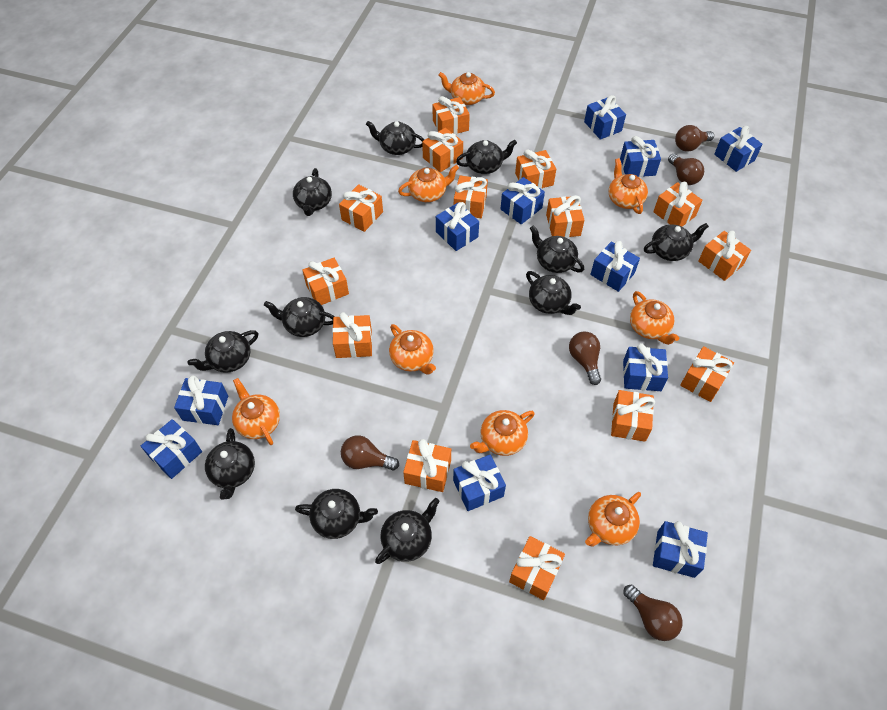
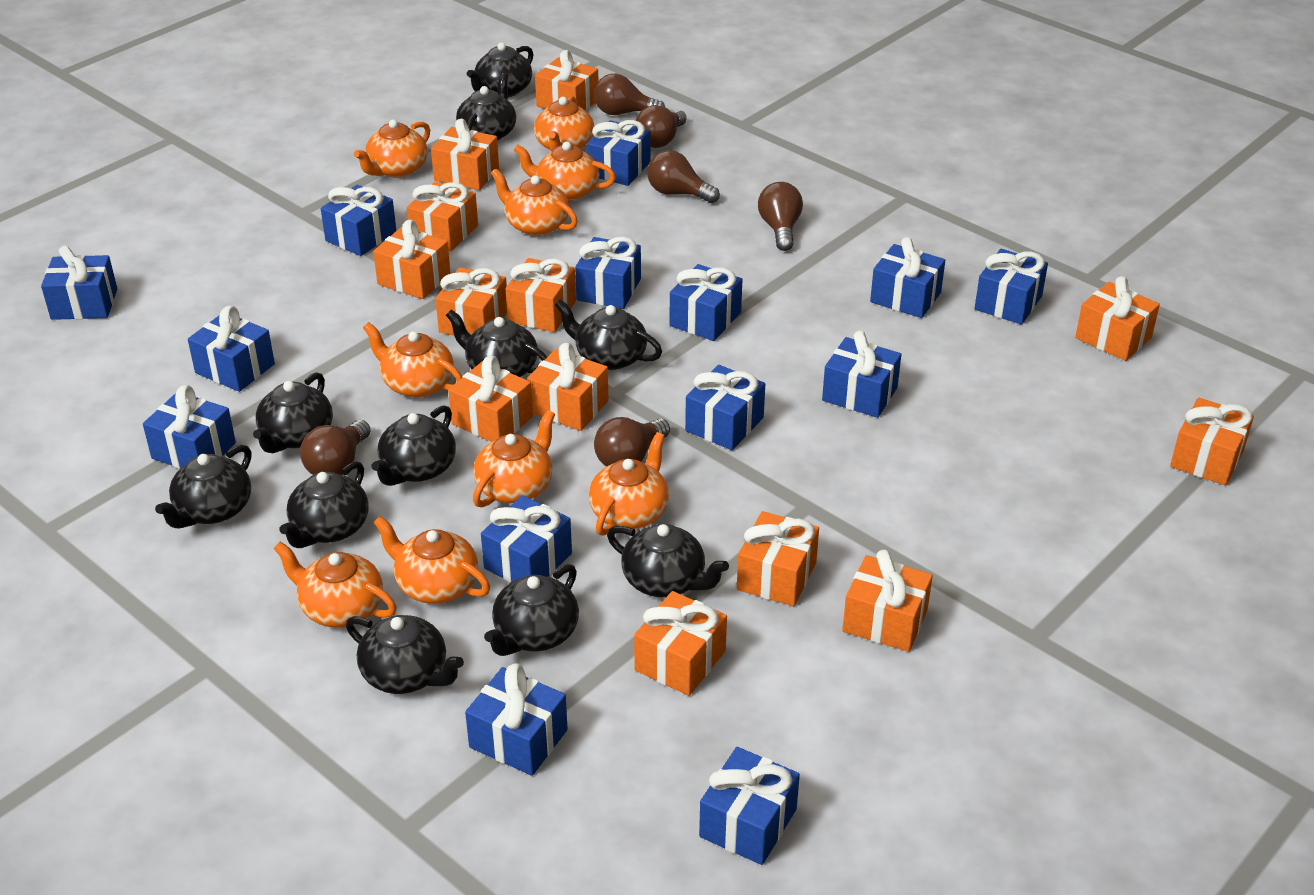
blue gift: 11 -> 14
brown light bulb: 5 -> 6
orange gift: 14 -> 13
orange teapot: 8 -> 9

